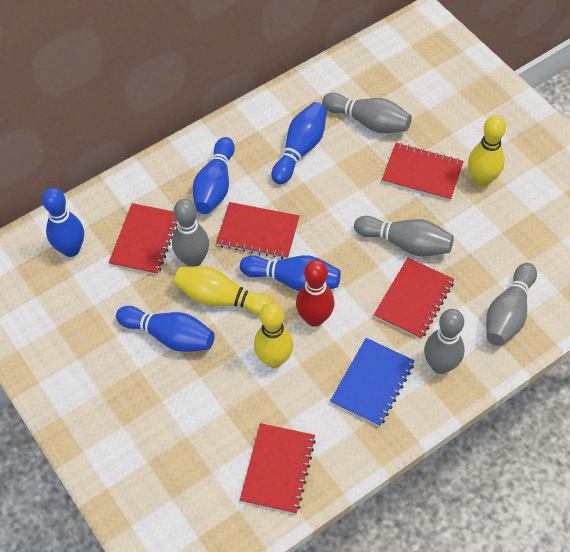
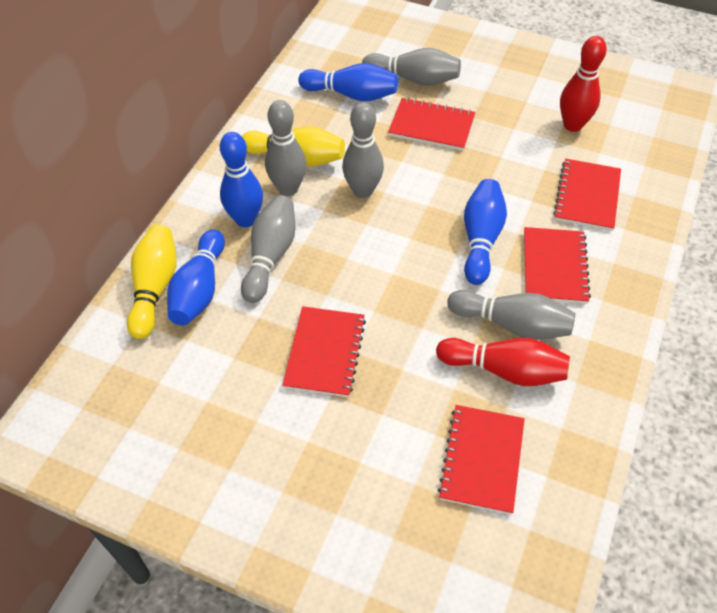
blue bowling pin: 5 -> 4
blue notebook: 1 -> 0
red bowling pin: 1 -> 2
yellow bowling pin: 3 -> 2

